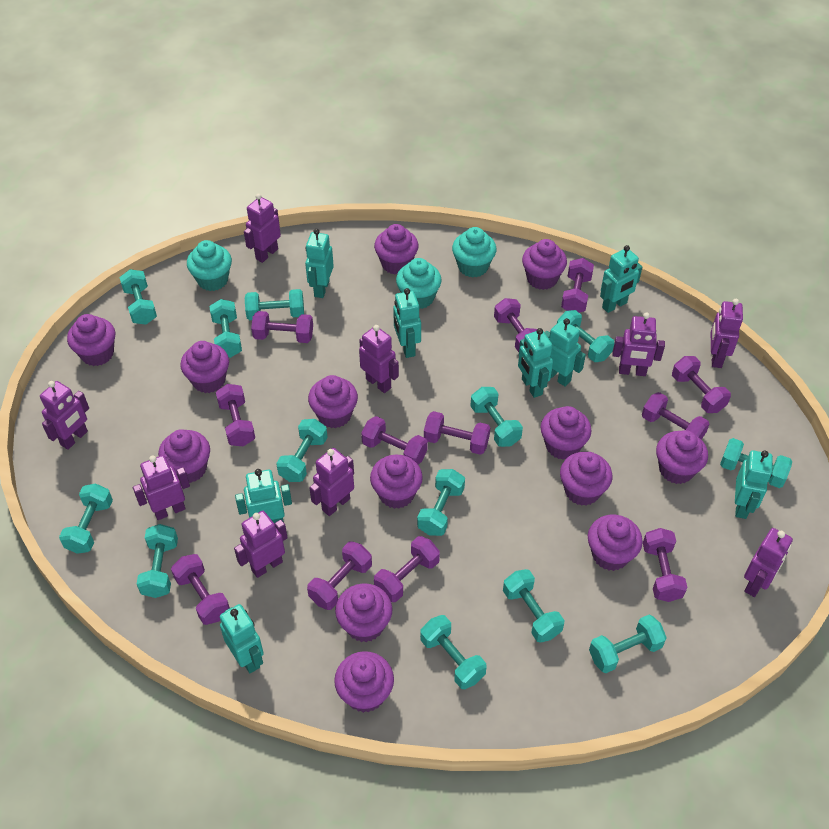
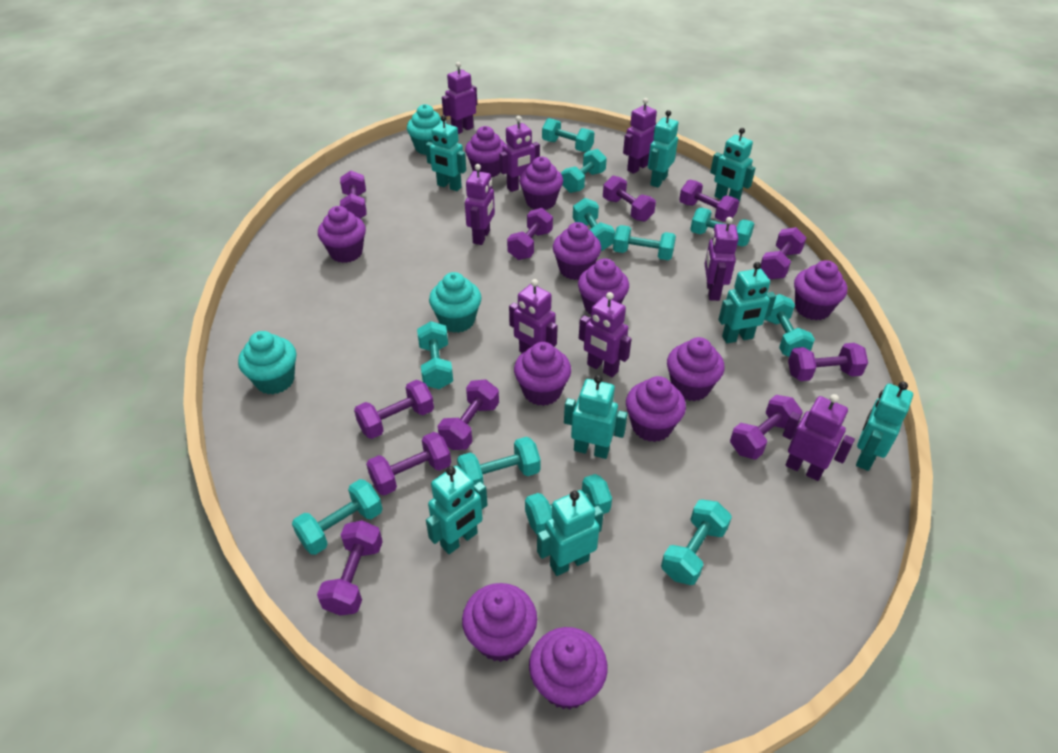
purple cupcake: 13 -> 11
purple dumbbell: 12 -> 11
purple robot: 9 -> 8
turquoise dumbbell: 13 -> 11

